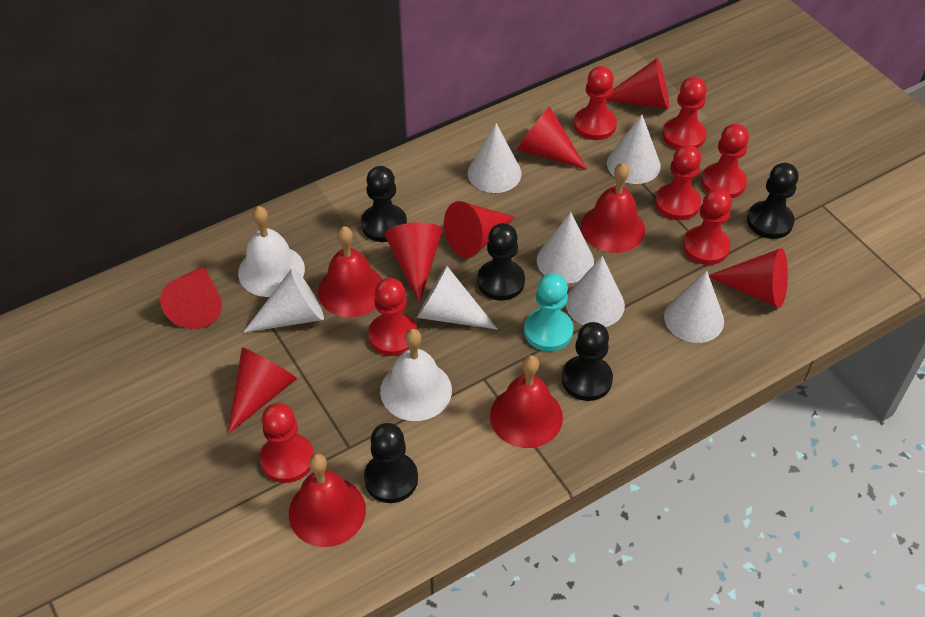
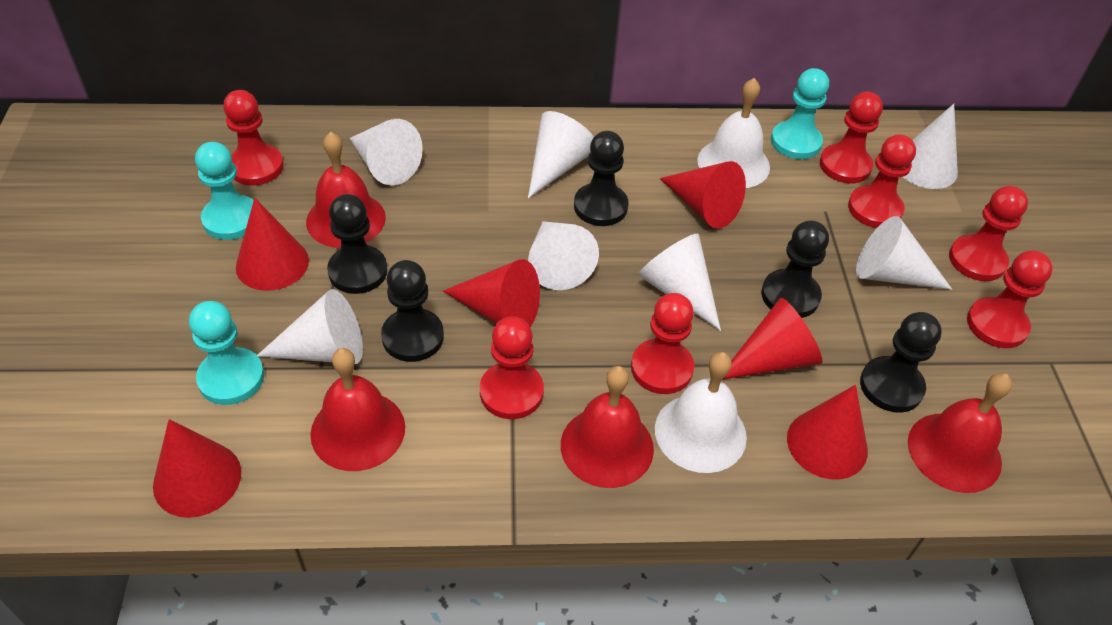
red cone: 7 -> 6
turquoise pawn: 1 -> 3

